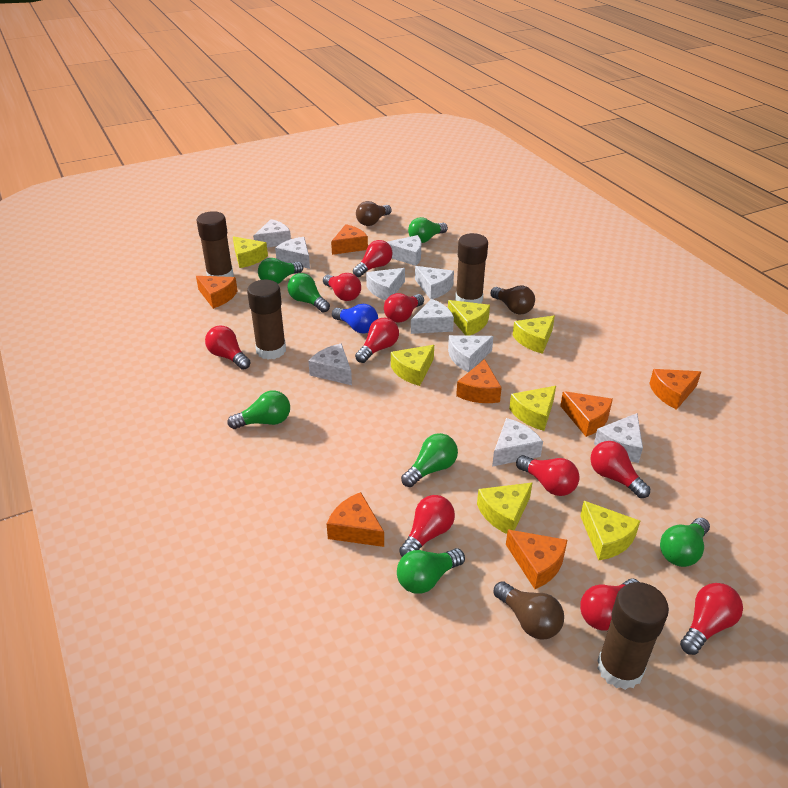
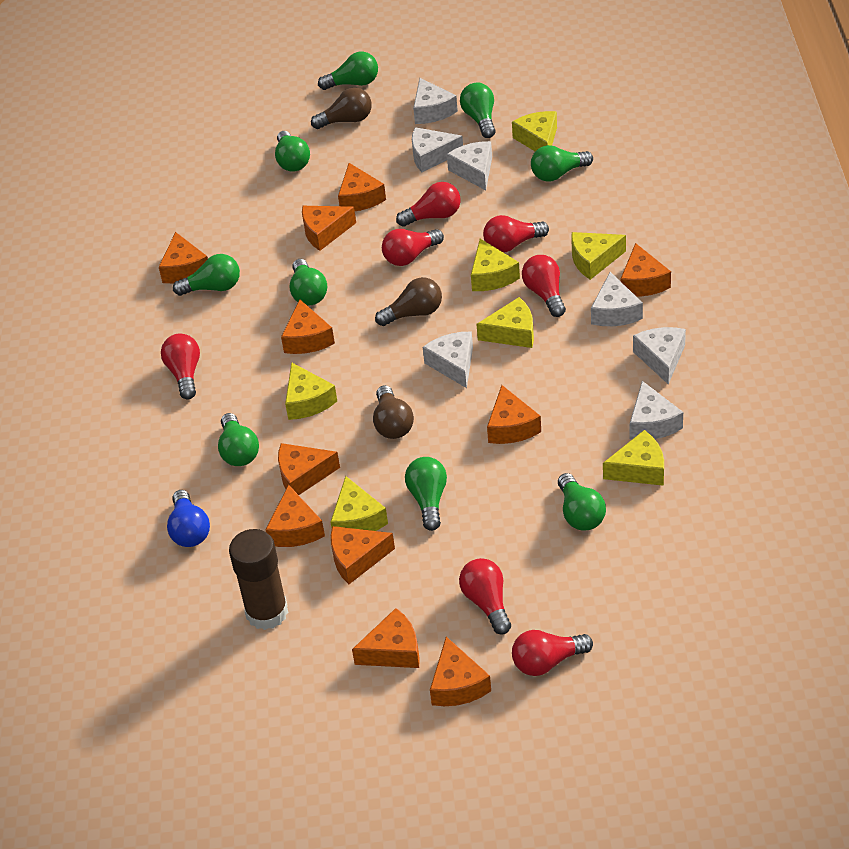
brown glue stick: 4 -> 1
green light bulb: 7 -> 9
orange cheese: 7 -> 11
red light bulb: 10 -> 7
white cheese: 10 -> 7

